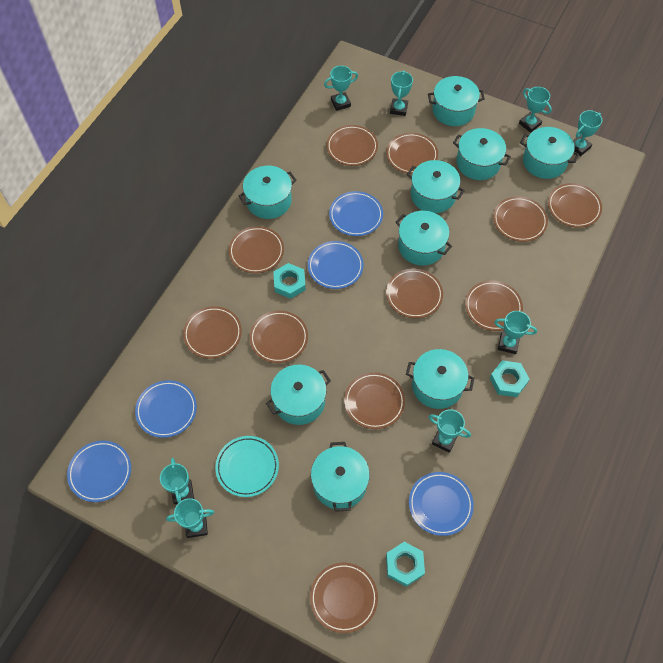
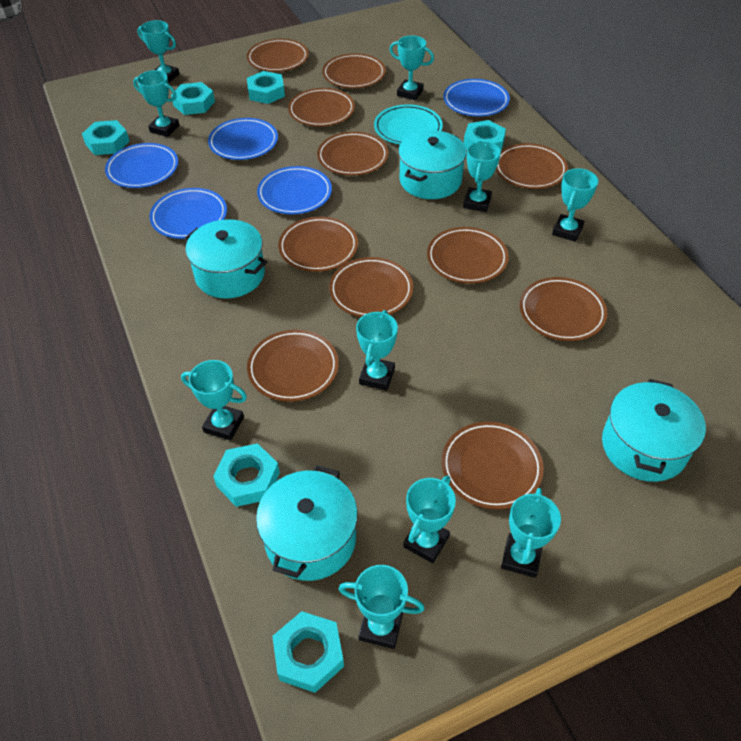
turquoise nut: 3 -> 6
turquoise pot: 9 -> 4
turquoise trophy: 8 -> 10

